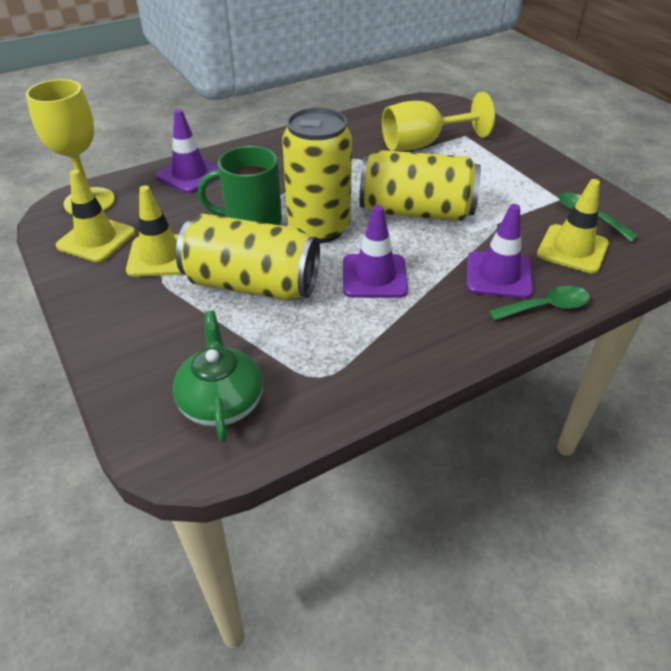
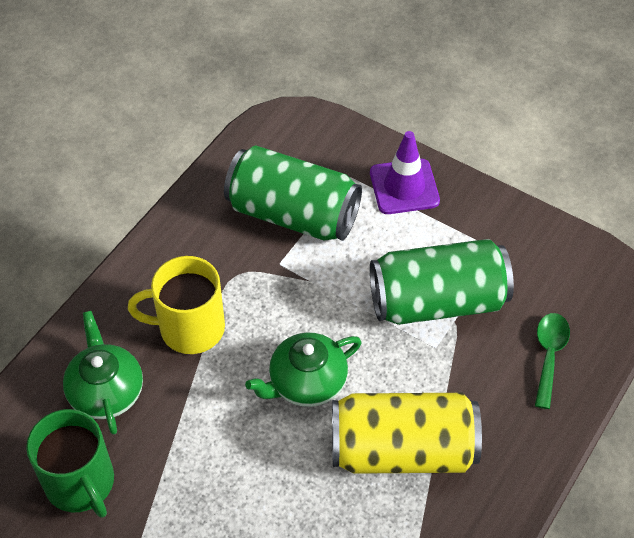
green can: 0 -> 2
green spoon: 2 -> 1
green teapot: 1 -> 2
purple traffic cone: 3 -> 1
yellow can: 3 -> 1
yellow goblet: 2 -> 0
yellow mug: 0 -> 1
yellow traffic cone: 3 -> 0

